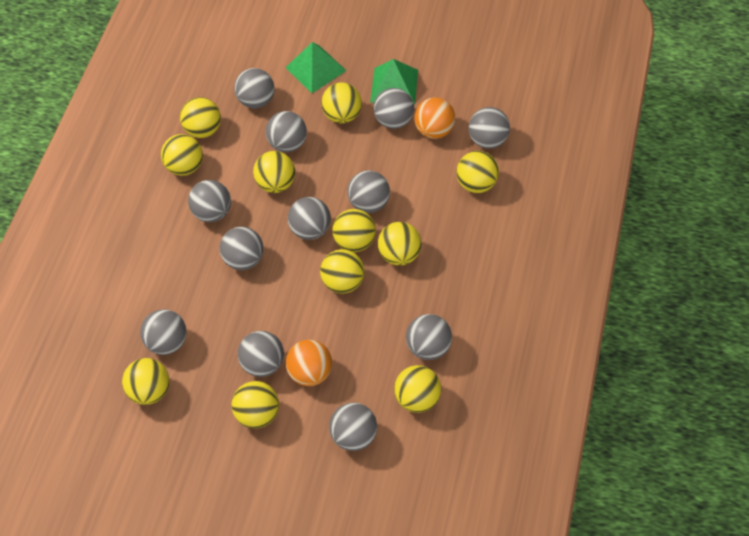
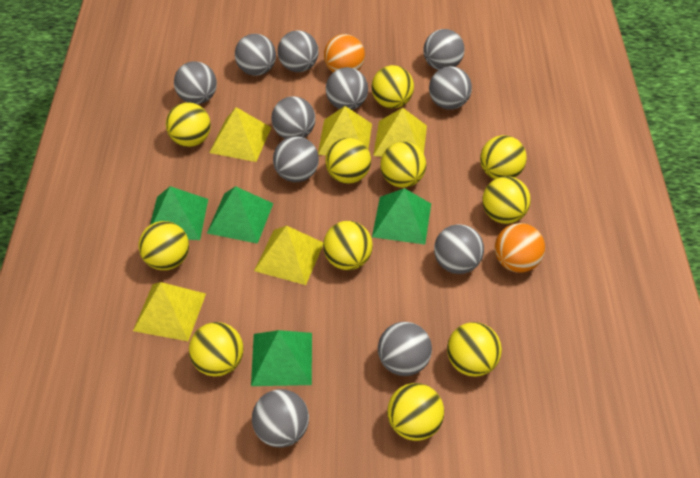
green pyramid: 2 -> 4
grey ball: 12 -> 11
yellow pyramid: 0 -> 5

